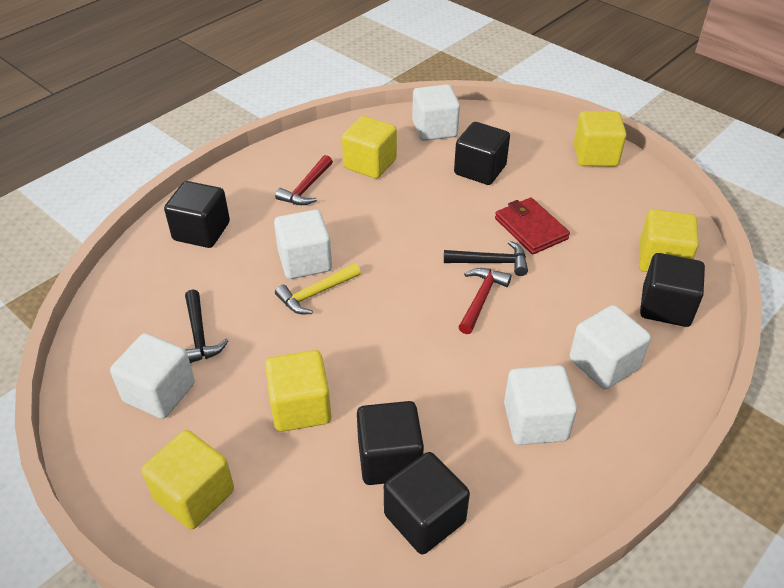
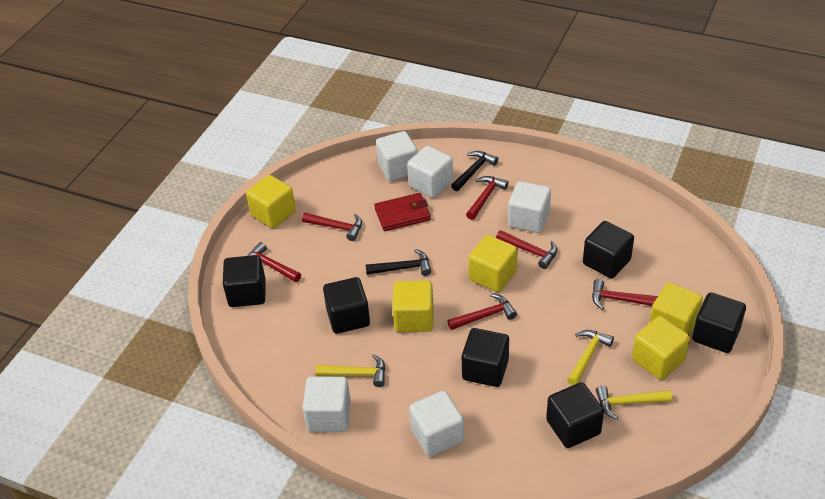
black cube: 5 -> 6
red hammer: 2 -> 6
yellow hammer: 1 -> 3

